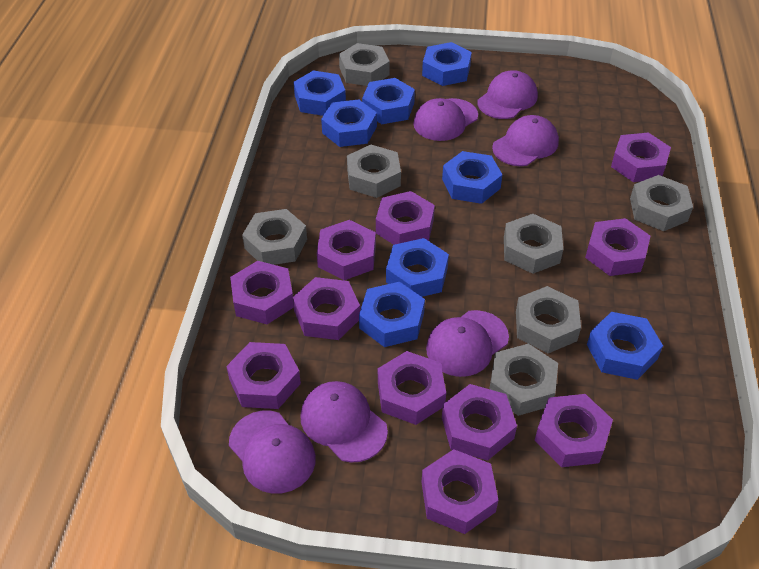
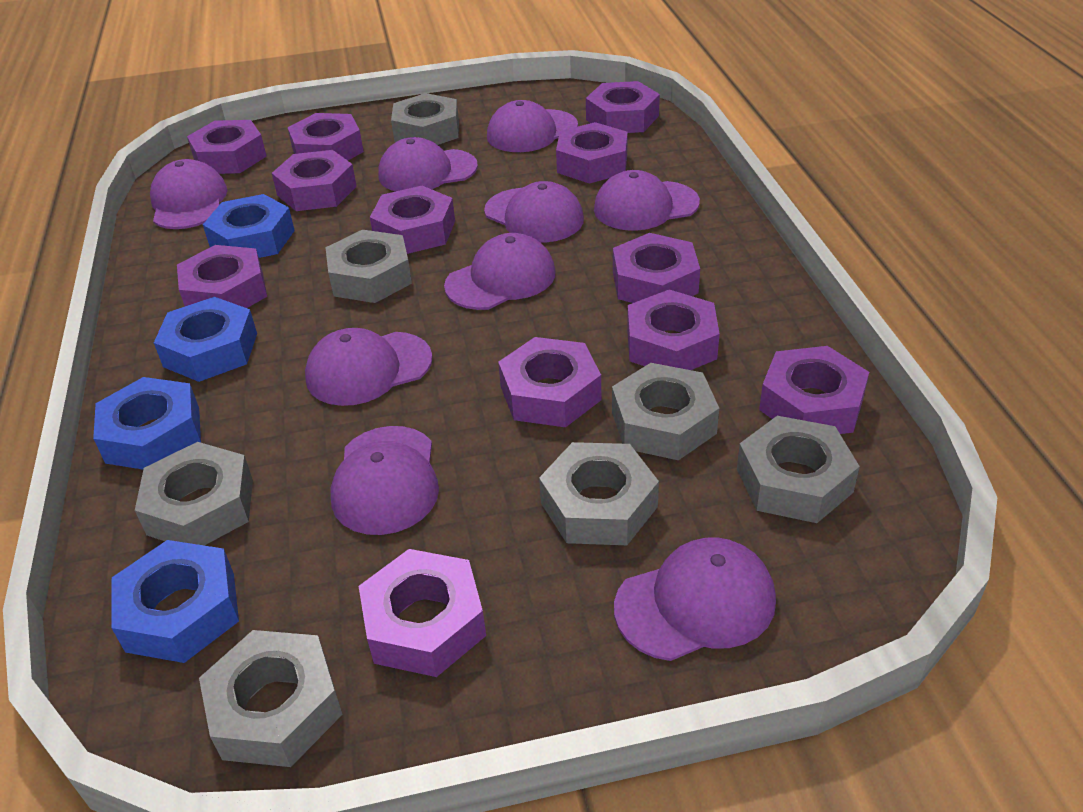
blue nut: 8 -> 4
purple cap: 6 -> 9
purple nut: 11 -> 12

